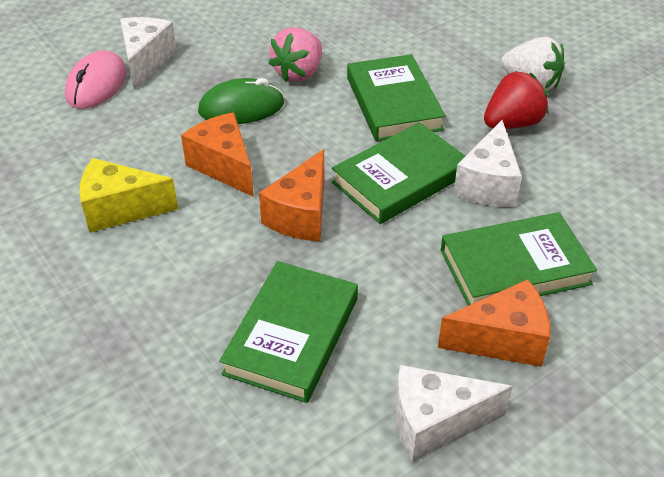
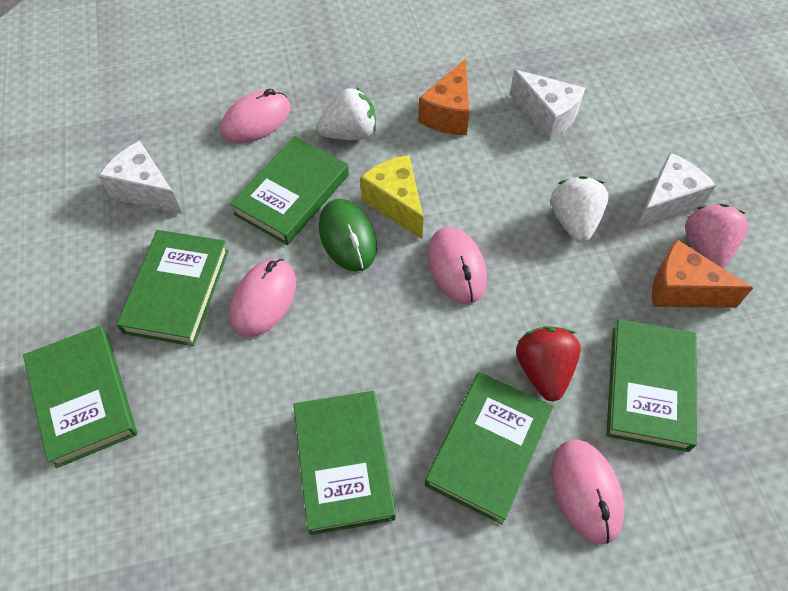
green book: 4 -> 6
orange cheese: 3 -> 2
pink mouse: 1 -> 4
white strawberry: 1 -> 2

